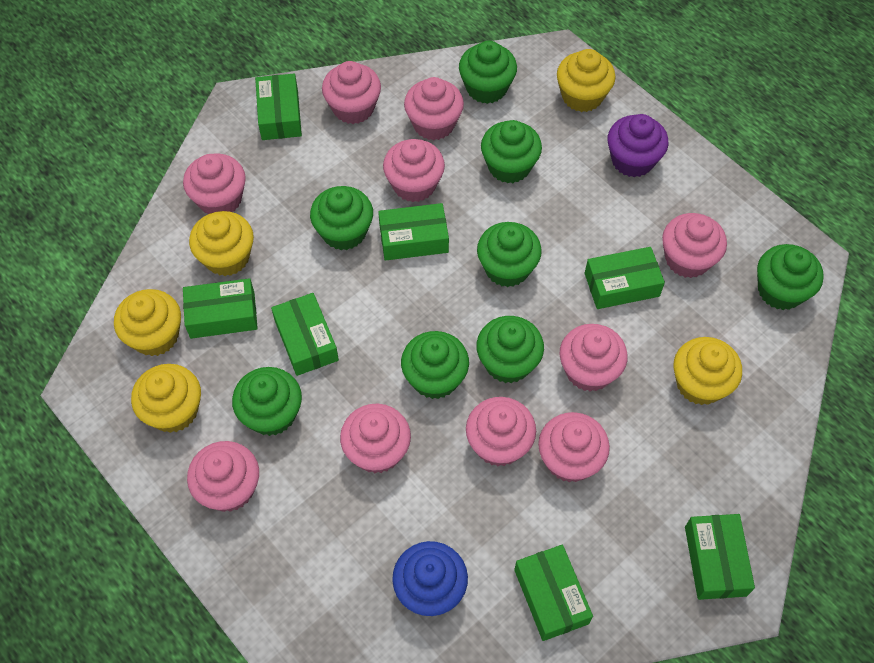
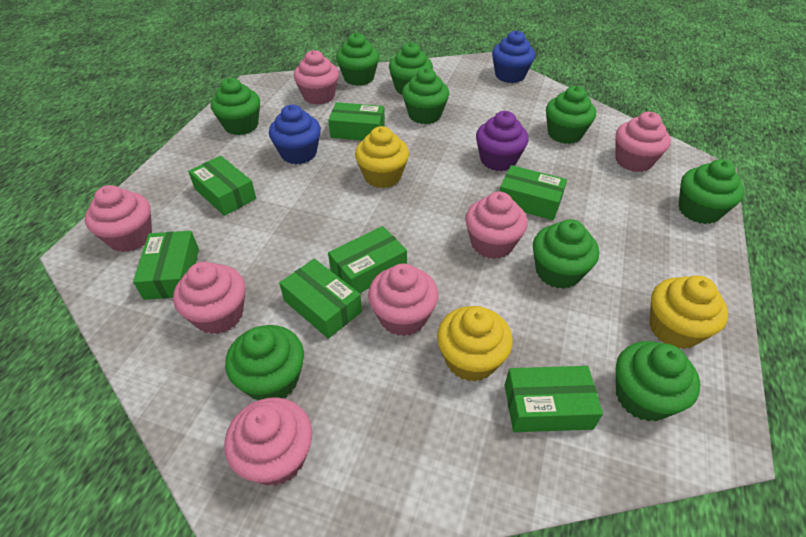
blue cupcake: 1 -> 2
green cupcake: 8 -> 9
pink cupcake: 10 -> 7
yellow cupcake: 5 -> 3

